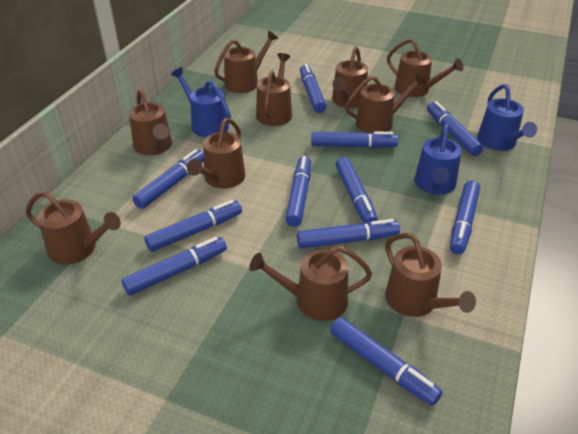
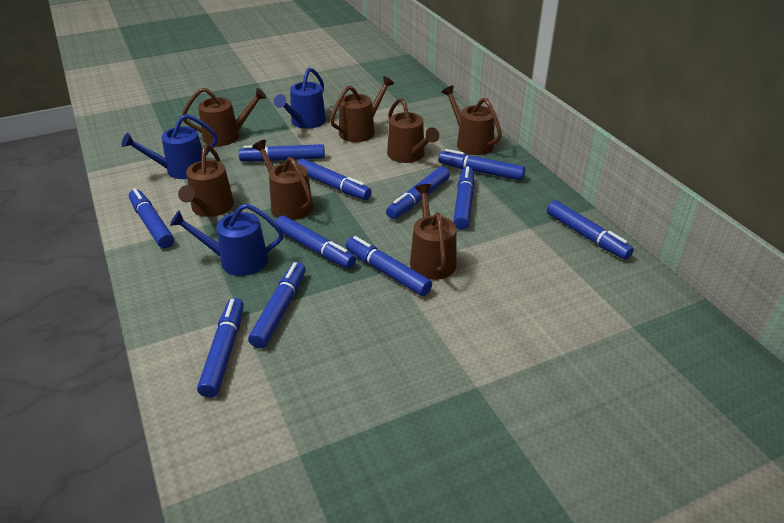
brown watering can: 10 -> 7

